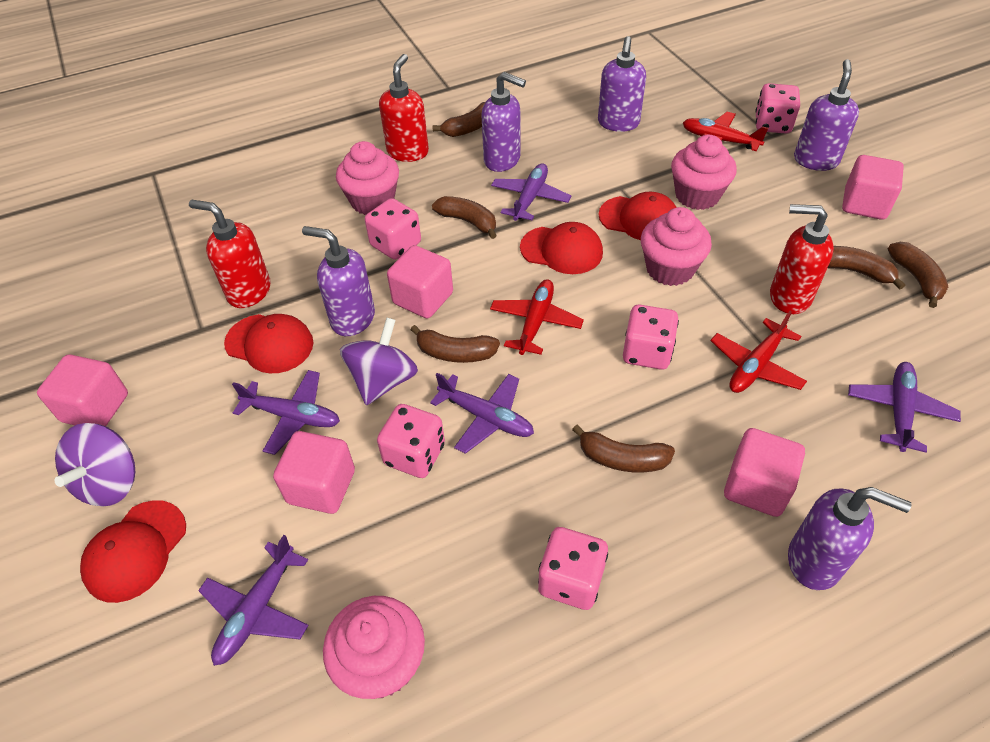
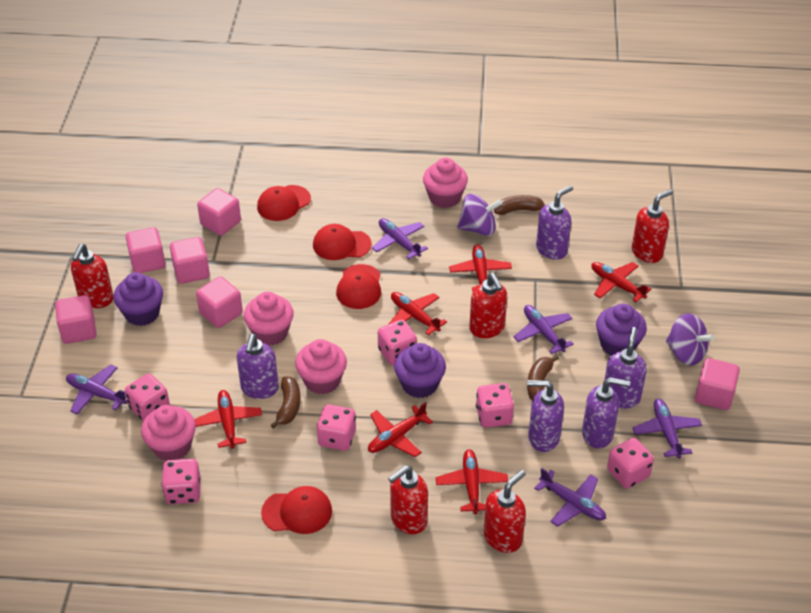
brown banana: 6 -> 3
pink cube: 5 -> 6
pink dice: 5 -> 6
purple cupcake: 0 -> 3
red plane: 3 -> 6
red soap dispenser: 3 -> 5

